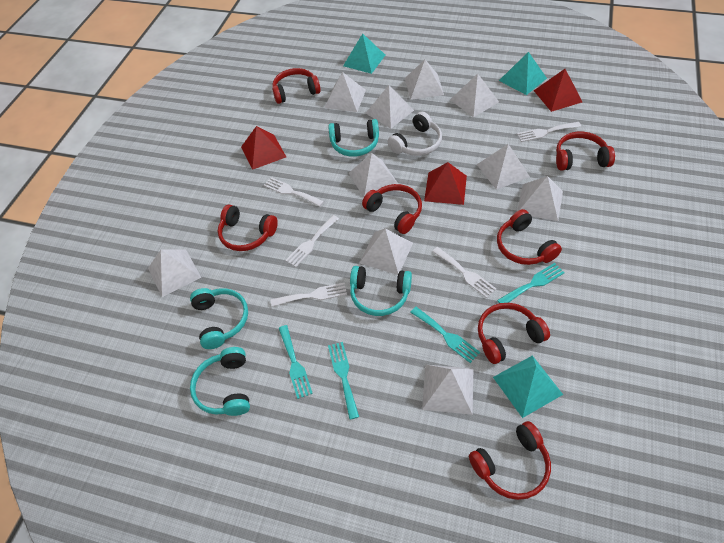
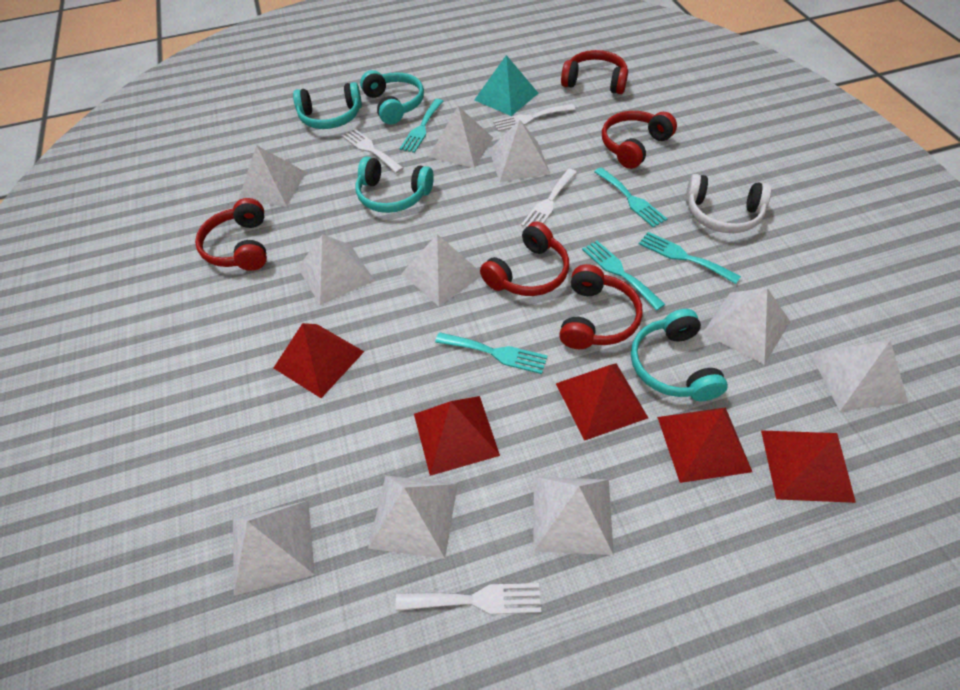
red headphones: 7 -> 5
red pyramid: 3 -> 5
turquoise fork: 4 -> 5
turquoise pyramid: 3 -> 1
white fork: 5 -> 4

